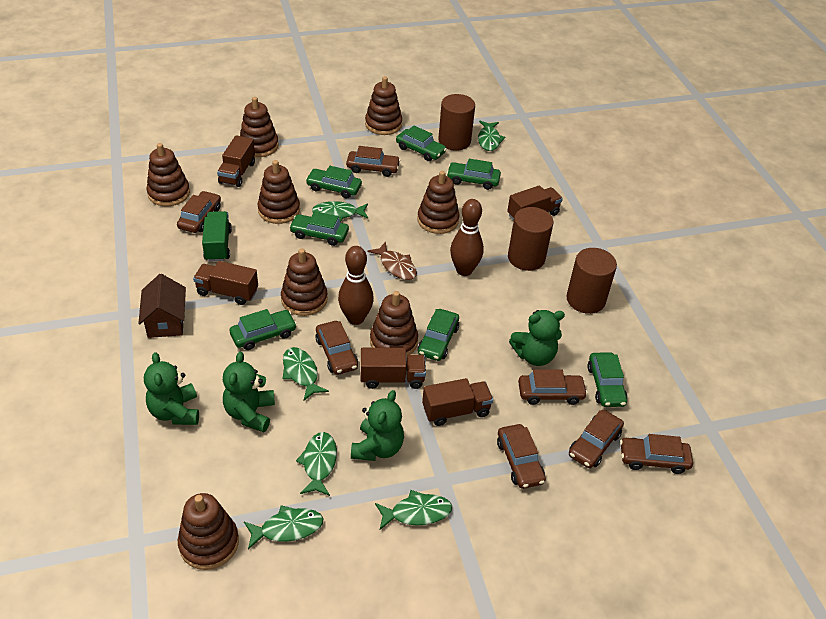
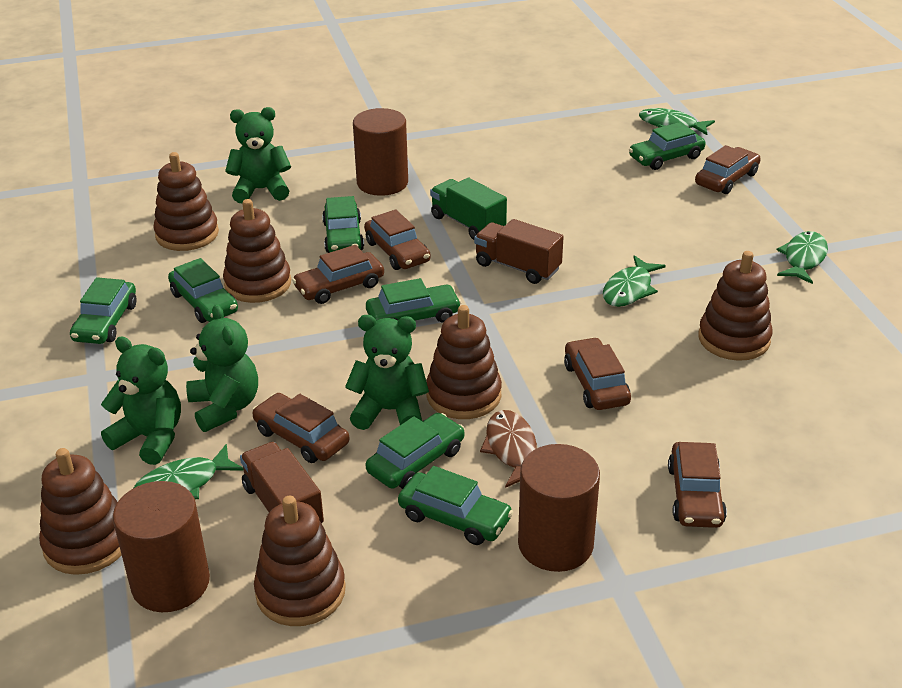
brown bowling pin: 2 -> 0
brown car: 7 -> 6
brown house: 1 -> 0
brown stacking toy: 8 -> 6
brown truck: 5 -> 2
green fish: 6 -> 4

